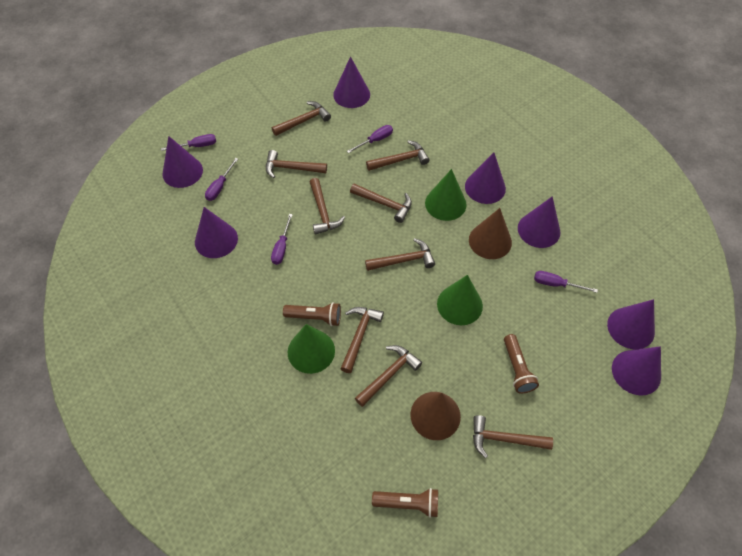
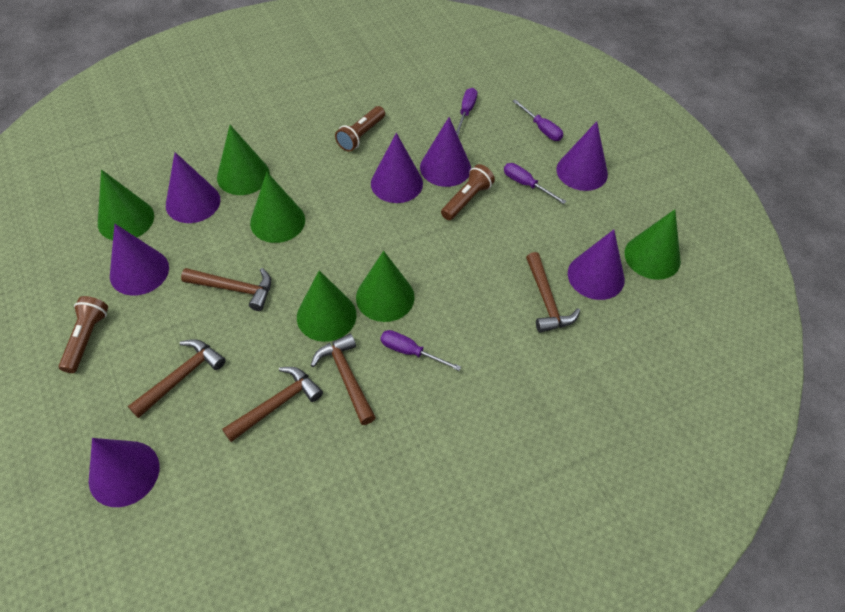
brown cone: 2 -> 0
brown hammer: 9 -> 5
green cone: 3 -> 6
purple screwdriver: 5 -> 4

